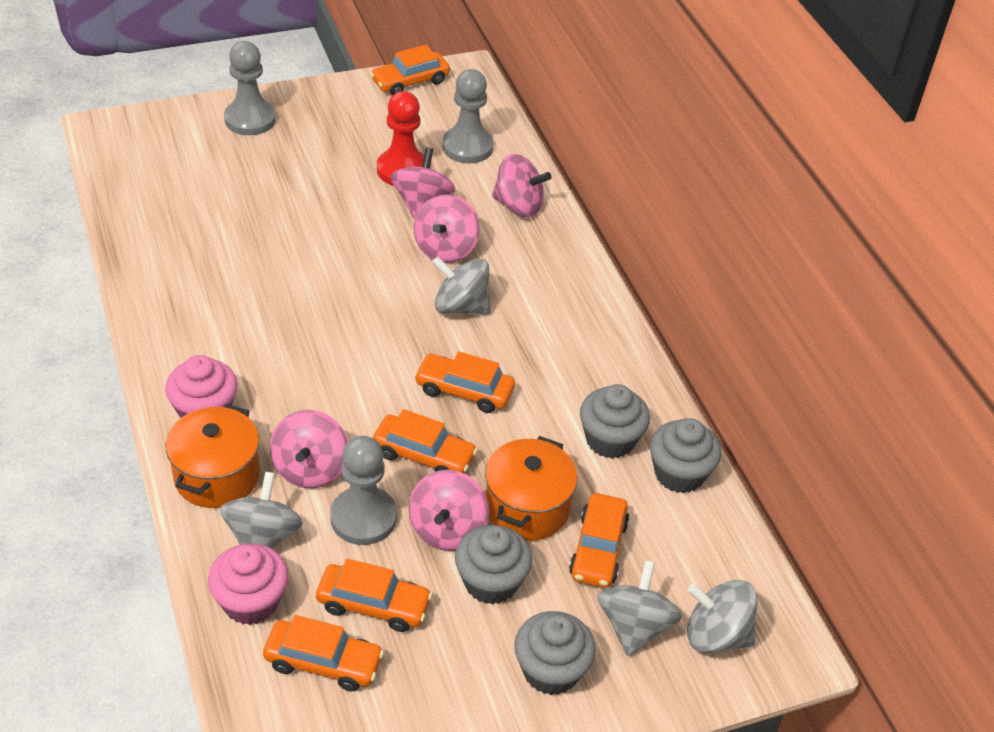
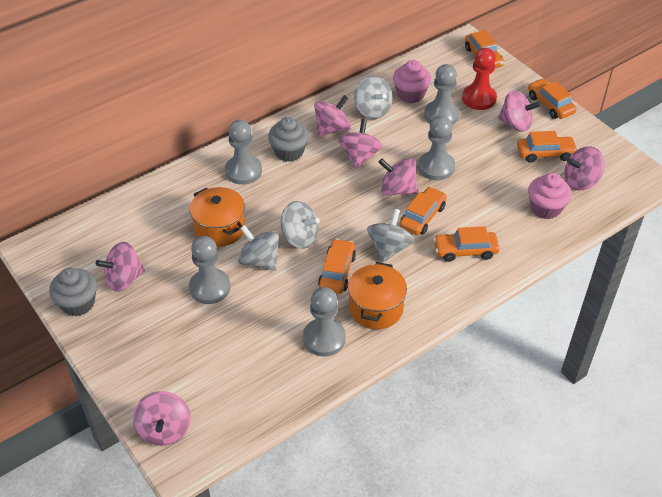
grey cupcake: 4 -> 2
grey pawn: 3 -> 5
pink spinning top: 5 -> 7

